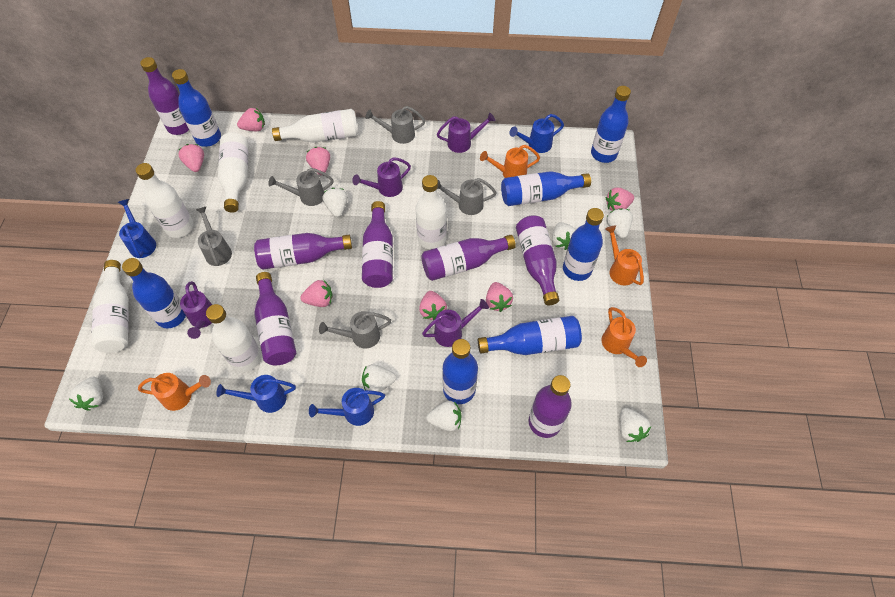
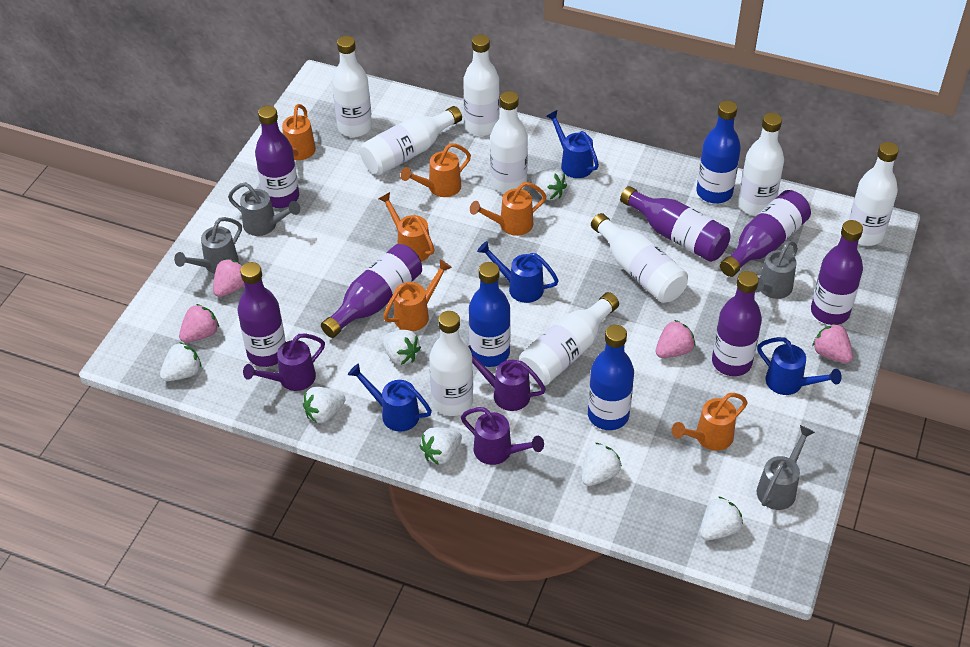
blue bottle: 7 -> 3
grey watering can: 5 -> 4
orange watering can: 4 -> 6
pink strawberry: 7 -> 4
purple watering can: 4 -> 3
white bottle: 6 -> 9

